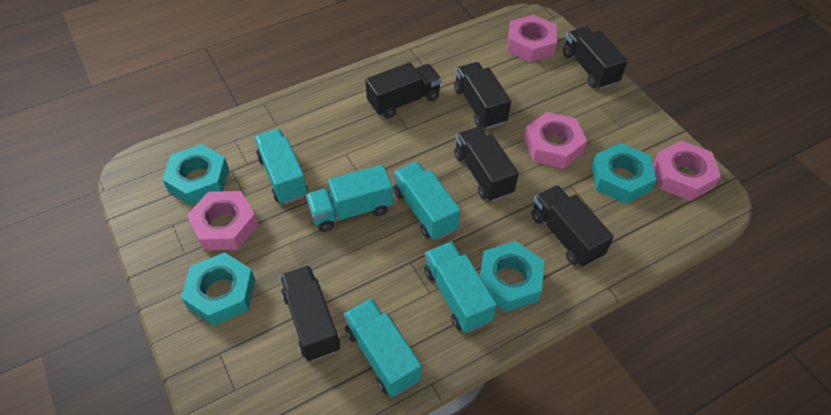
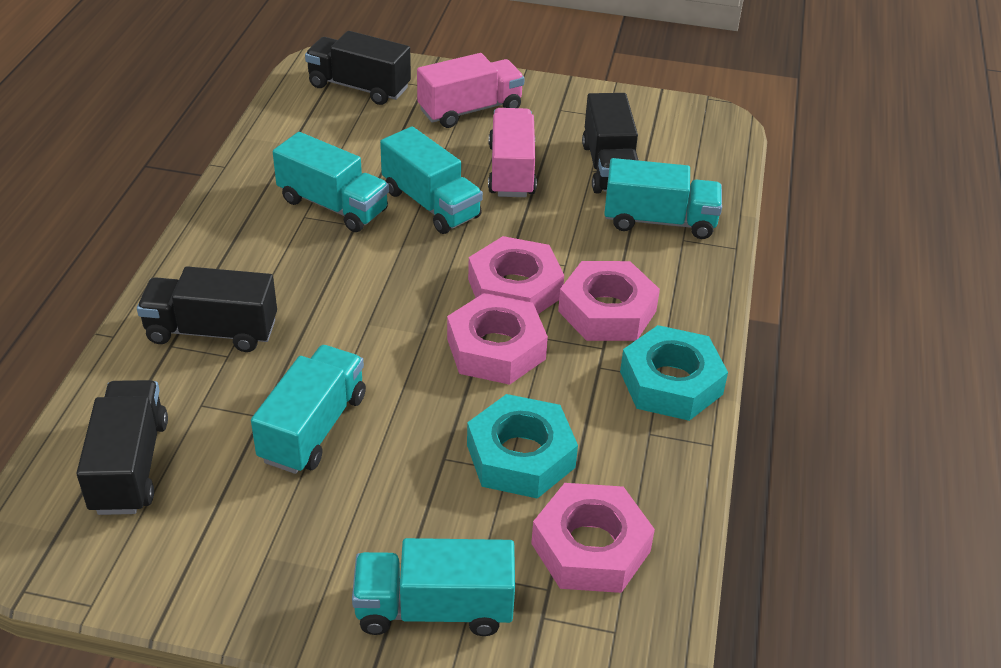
black truck: 6 -> 4
pink truck: 0 -> 2
turquoise nut: 4 -> 2

